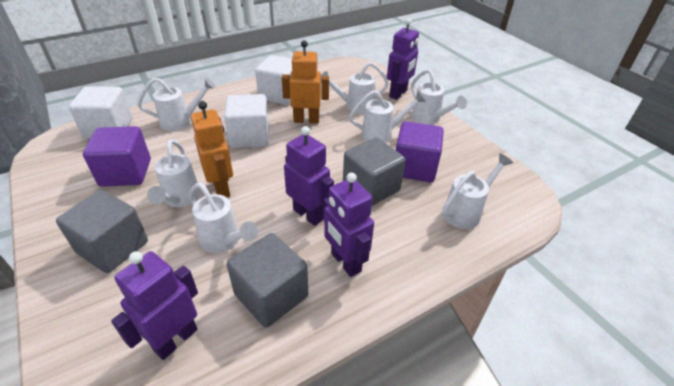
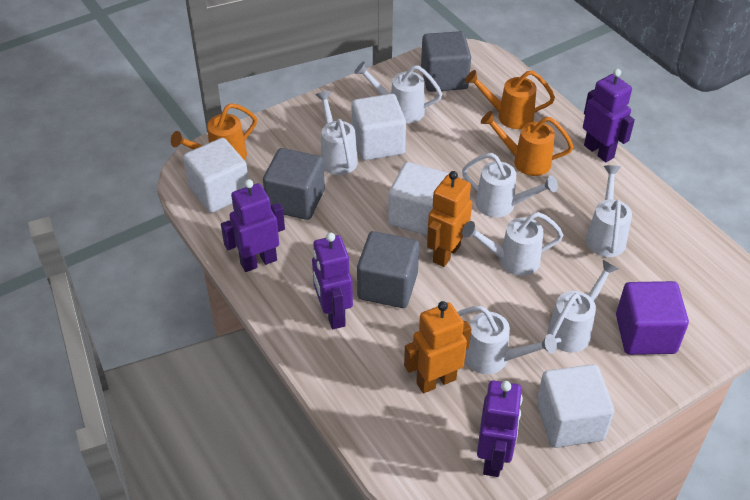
orange watering can: 0 -> 3
purple cube: 2 -> 1
white cube: 3 -> 4

